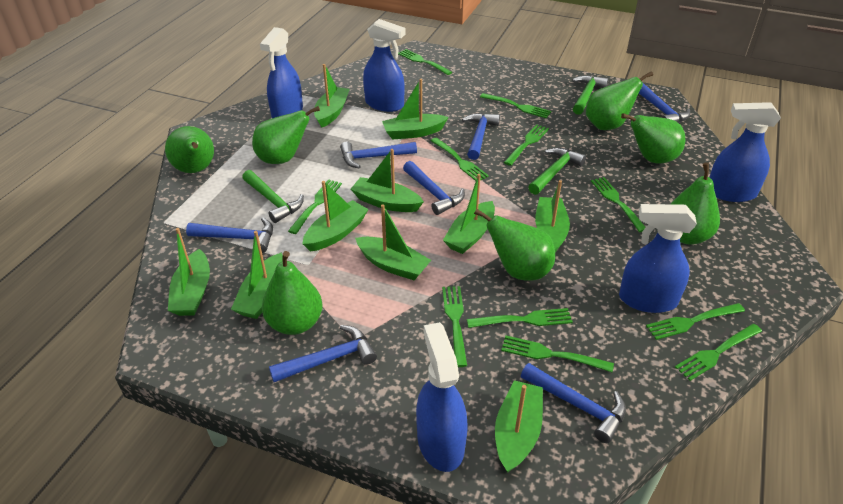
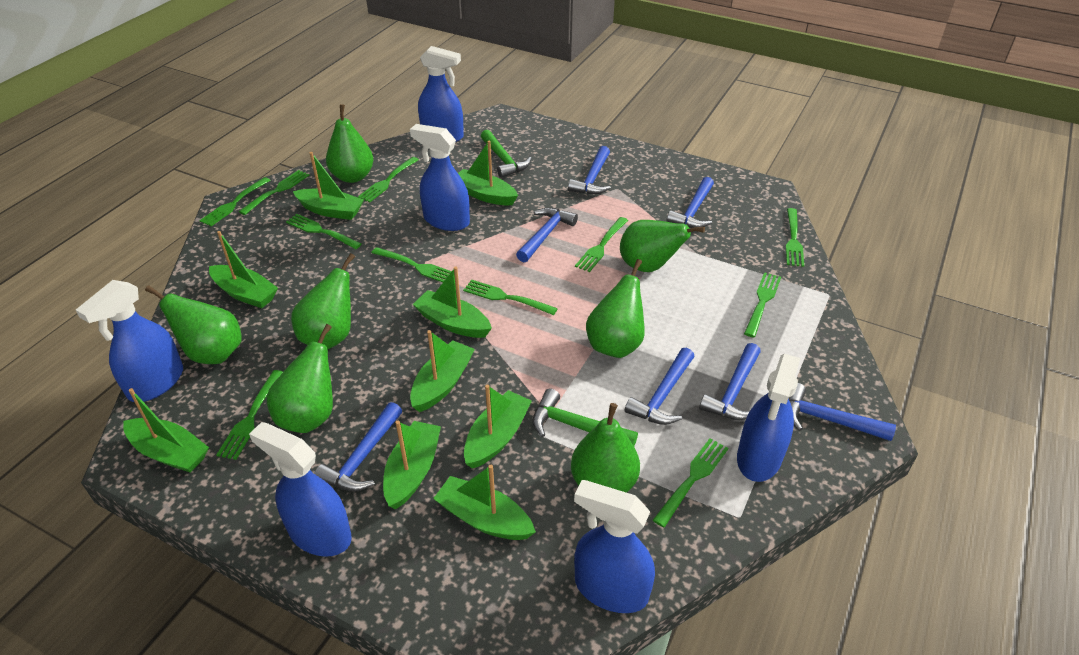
blue spray bottle: 5 -> 6
green boat: 10 -> 9
green hammer: 3 -> 2

